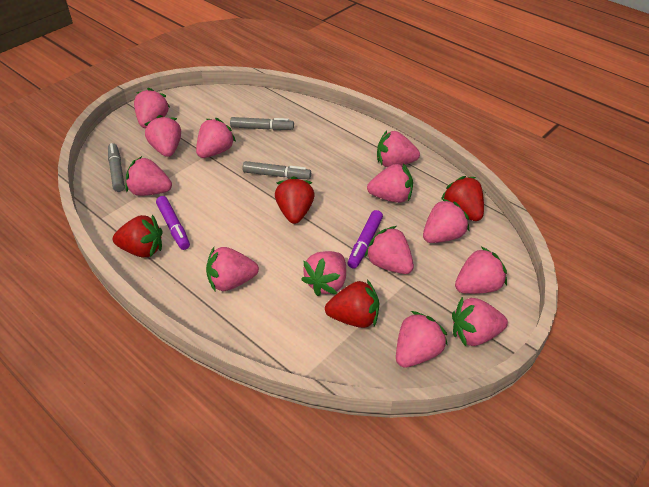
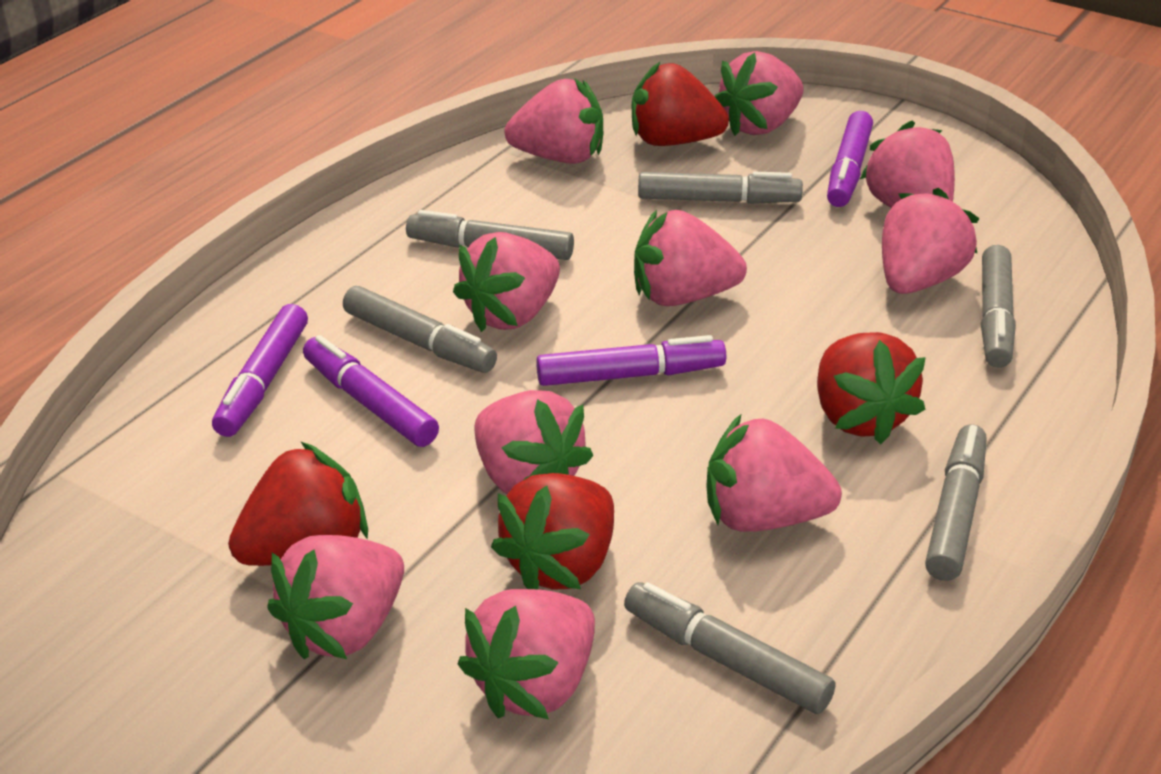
grey marker: 3 -> 6
pink strawberry: 13 -> 10
purple marker: 2 -> 4

